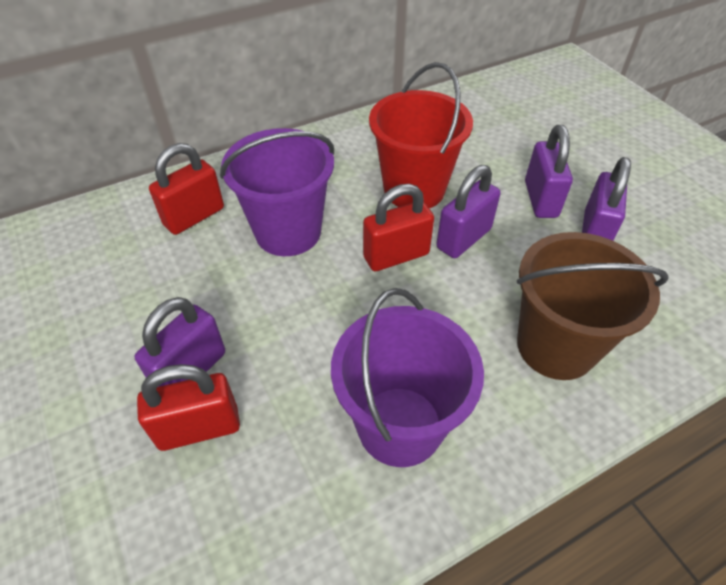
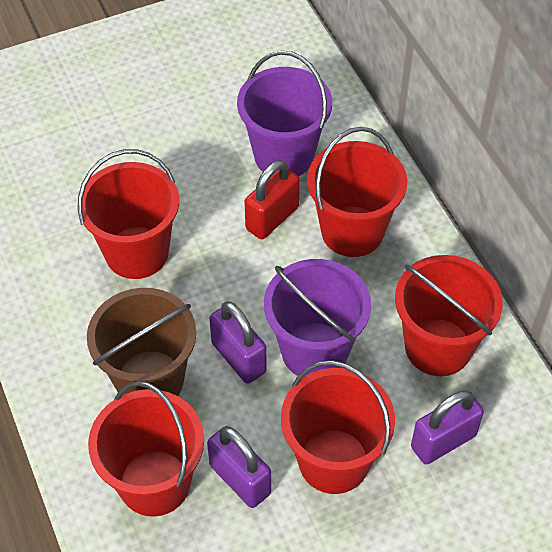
purple padlock: 4 -> 3
red bucket: 1 -> 5
red padlock: 3 -> 1

